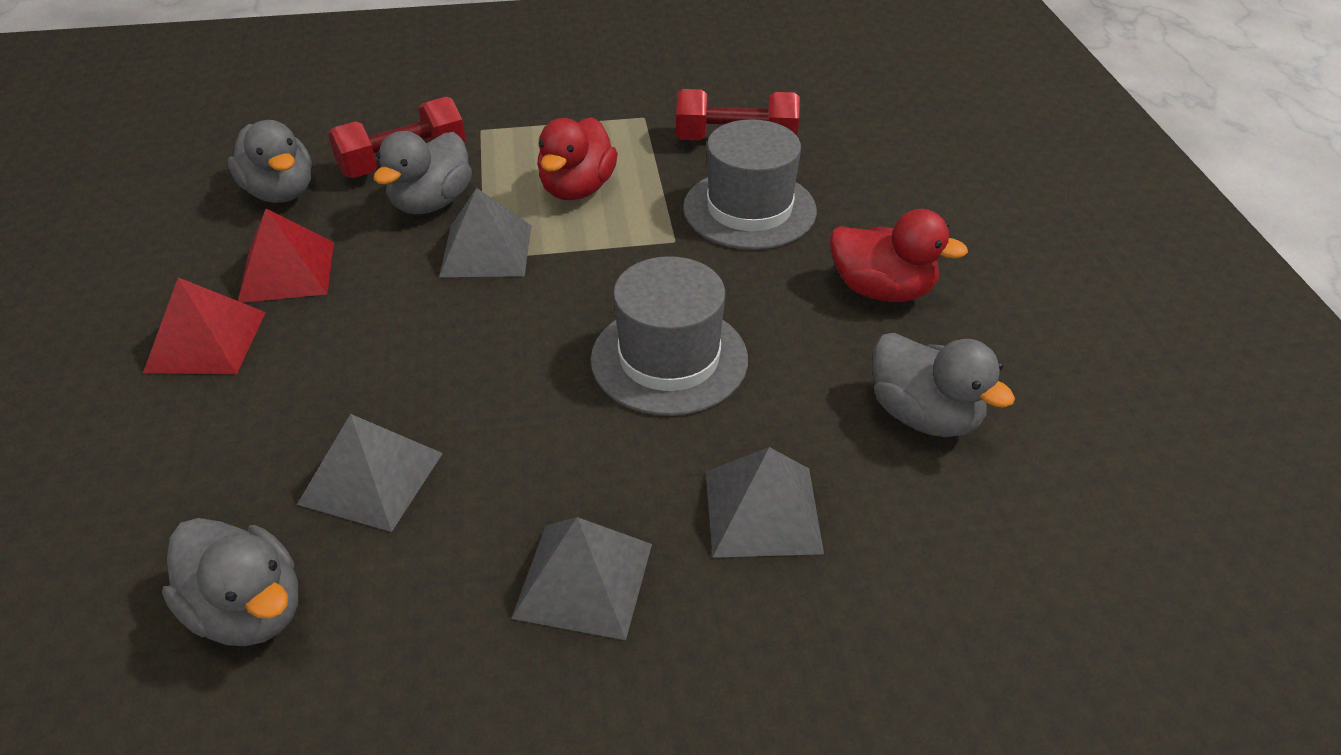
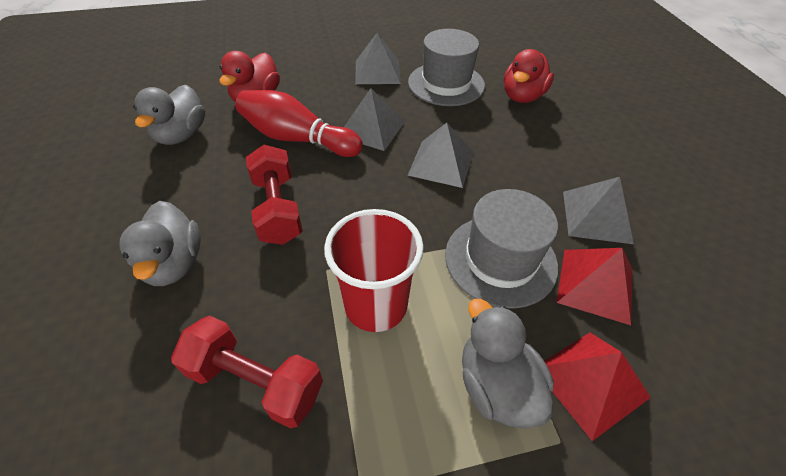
grey duck: 4 -> 3
red bowling pin: 0 -> 1
red cup: 0 -> 1

